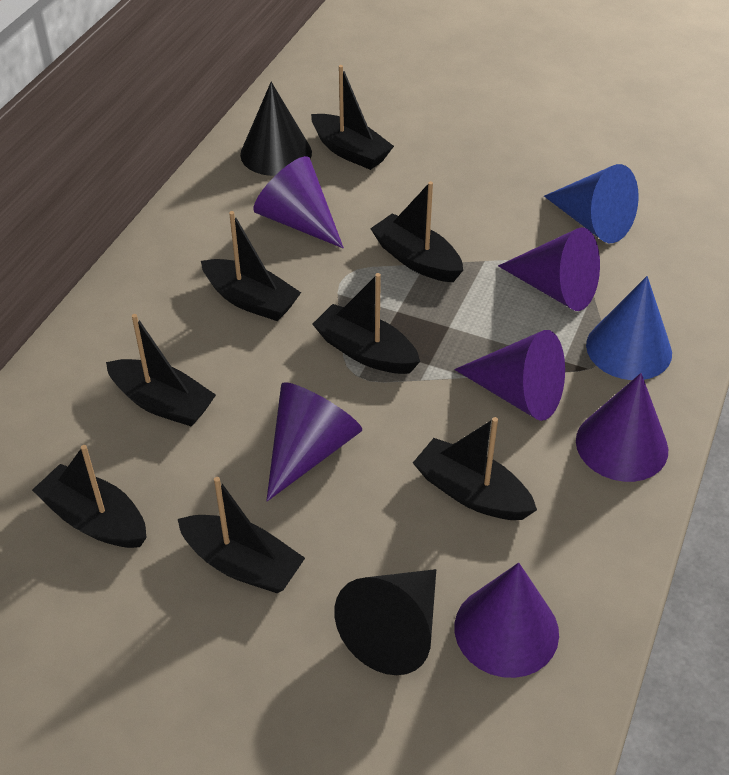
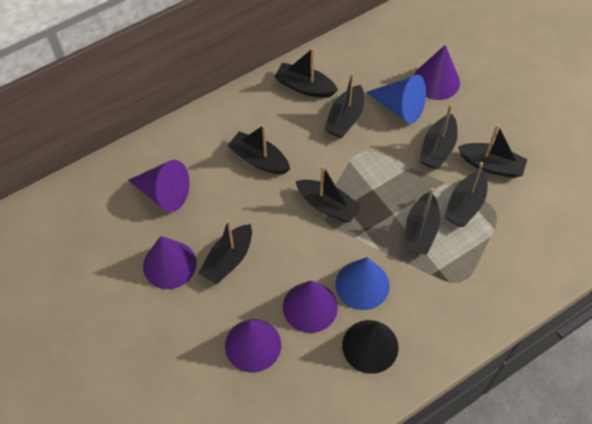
black boat: 8 -> 9
black cone: 2 -> 1
purple cone: 6 -> 5

